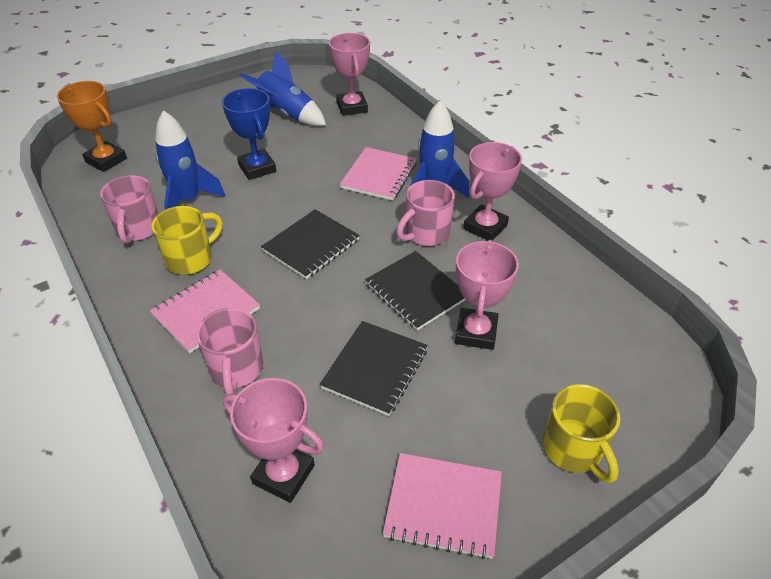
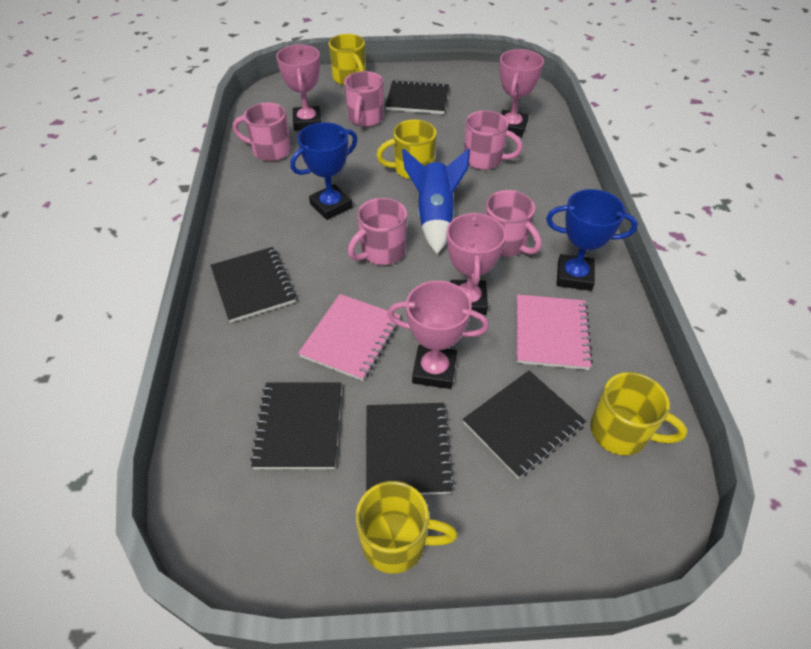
black notebook: 3 -> 5
blue rocket: 3 -> 1
blue trophy: 1 -> 2
orange trophy: 1 -> 0
pink mug: 3 -> 5
pink notebook: 3 -> 2
yellow mug: 2 -> 4

